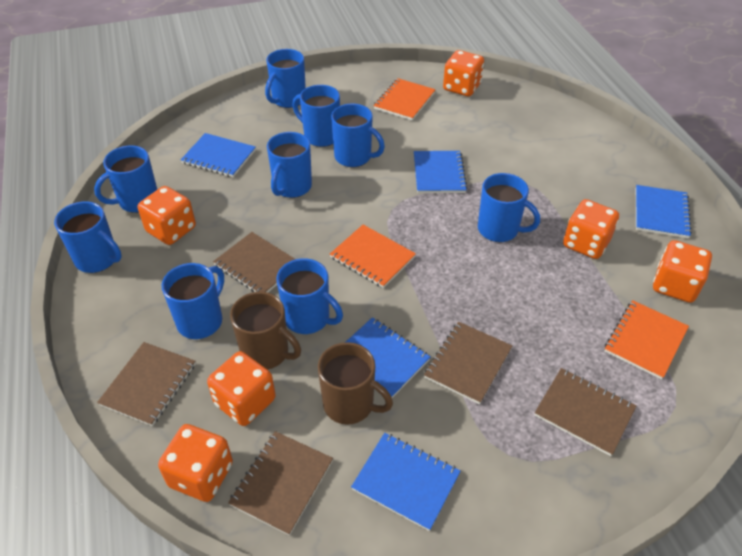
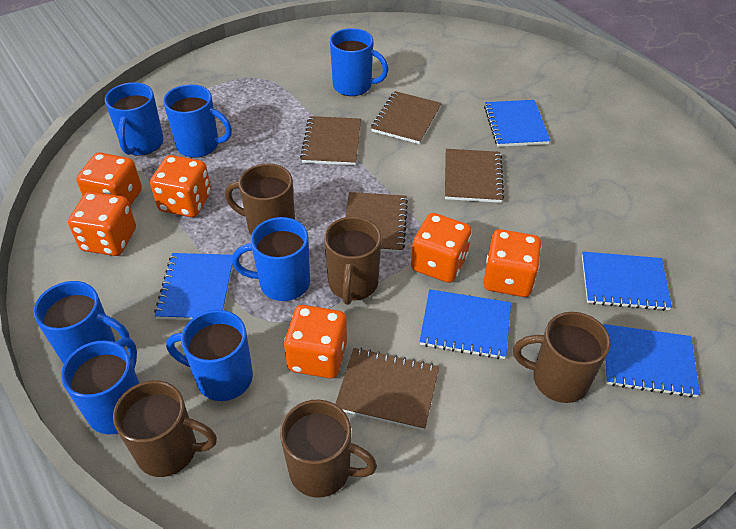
blue mug: 9 -> 7
brown mug: 2 -> 5
orange notebook: 3 -> 0

